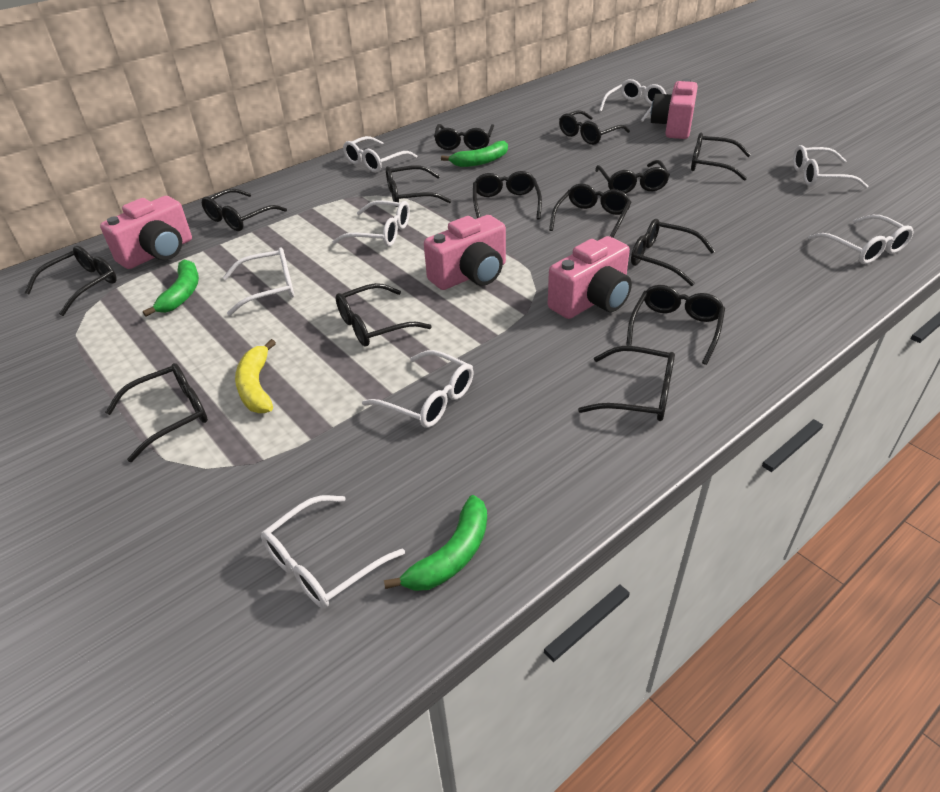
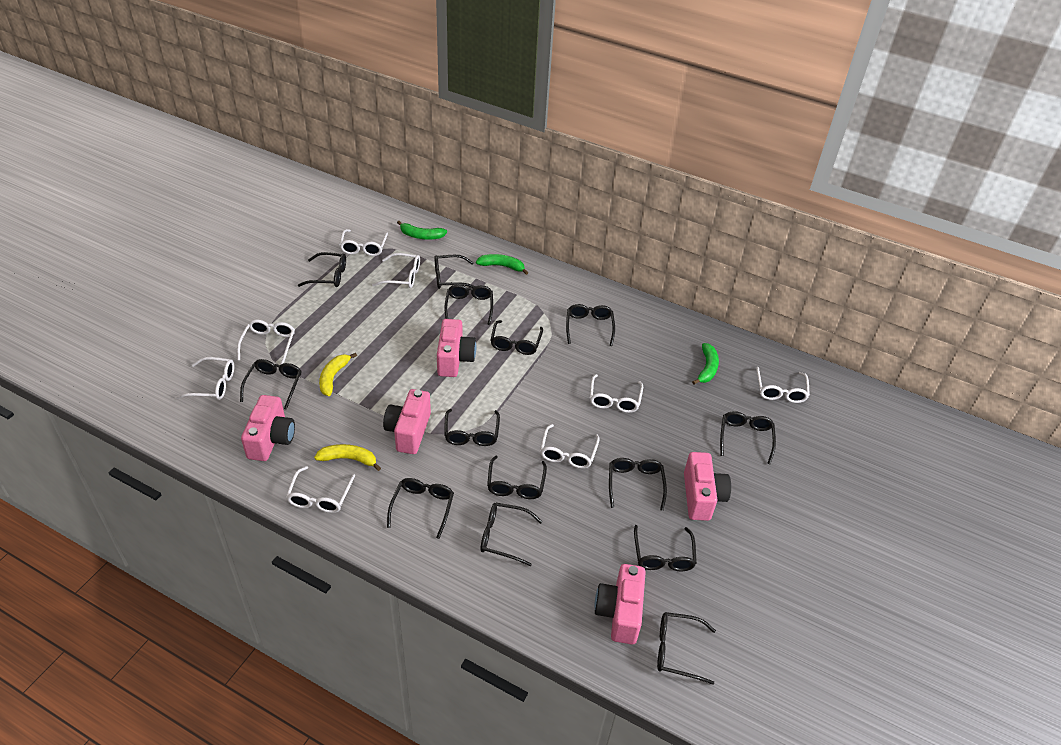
pink camera: 4 -> 5
yellow banana: 1 -> 2

